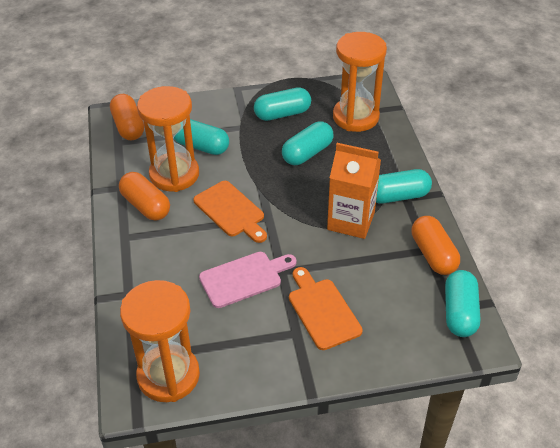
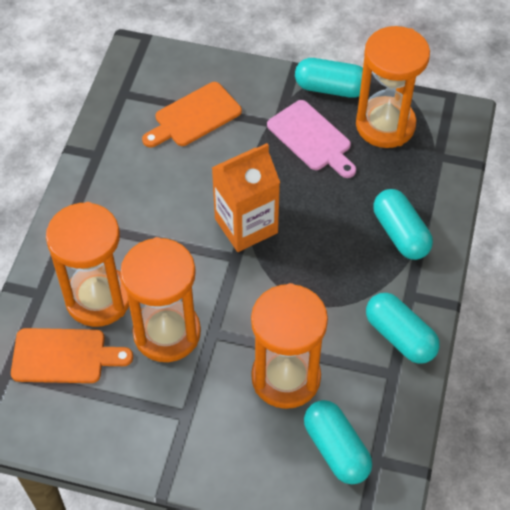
orange capsule: 3 -> 0
orange hourglass: 3 -> 4
turquoise capsule: 5 -> 4

